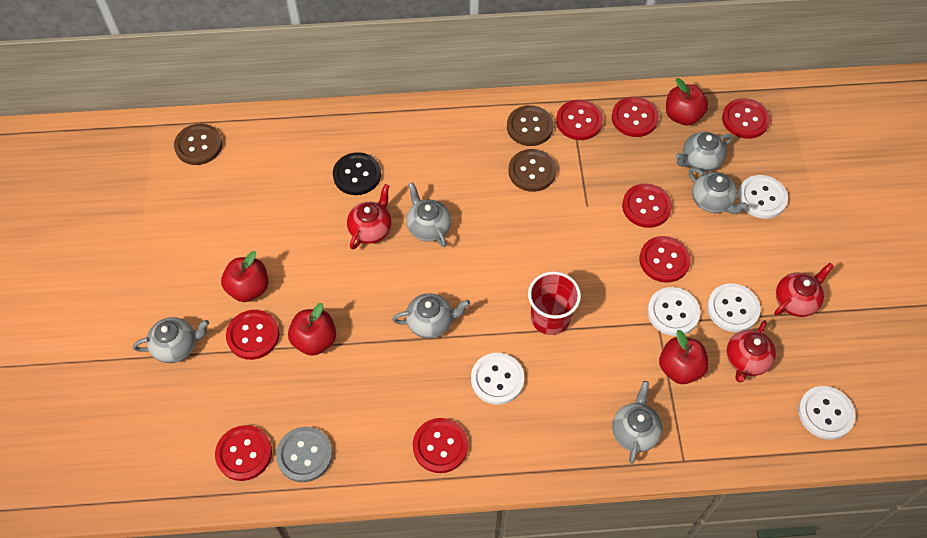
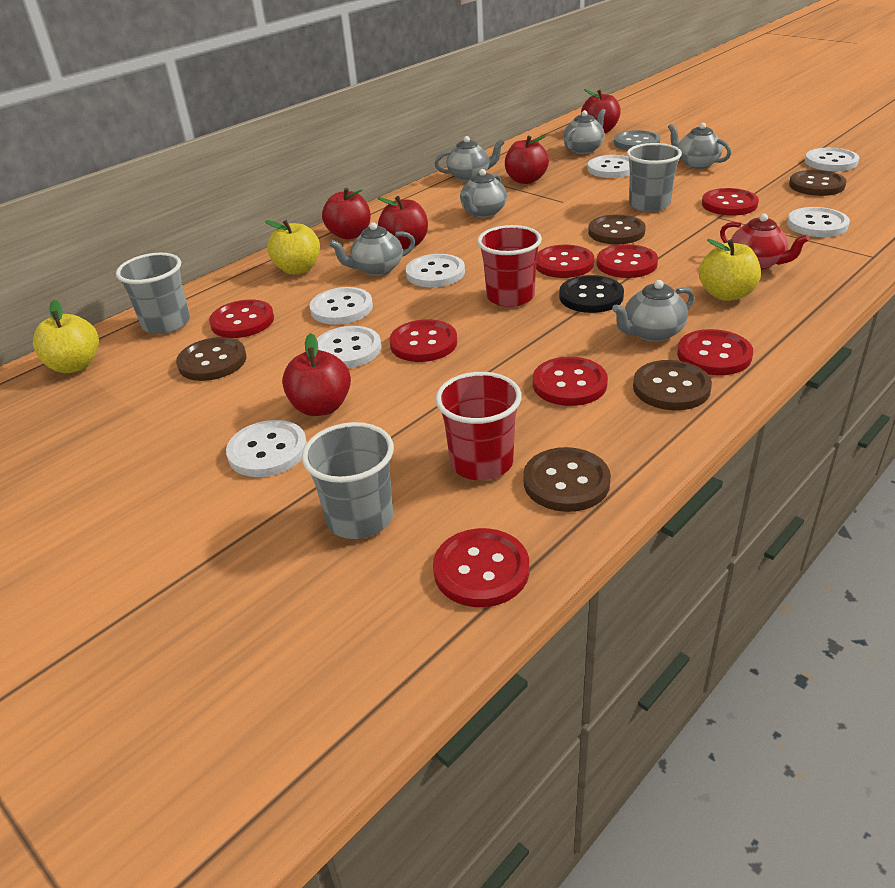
brown button: 3 -> 5
grey cup: 0 -> 3
red apple: 4 -> 5
red cup: 1 -> 2
red teapot: 3 -> 1
white button: 5 -> 7
yellow apple: 0 -> 3

